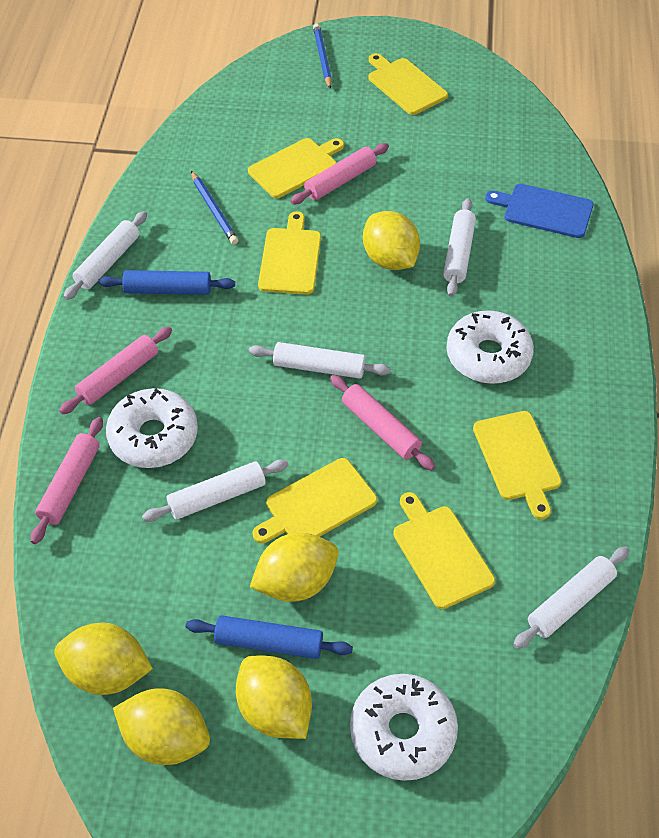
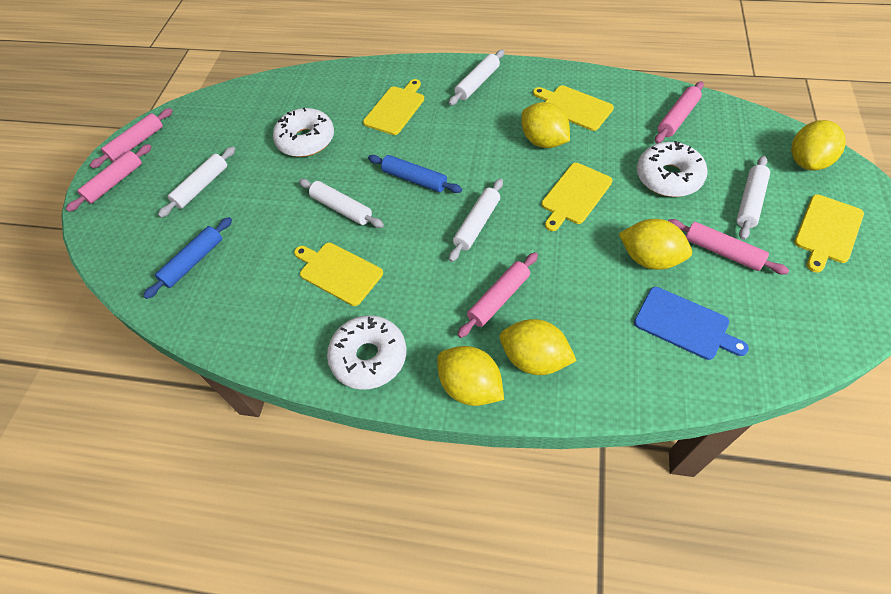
blue pencil: 2 -> 0
pink rolling pin: 4 -> 5
yellow cutting board: 6 -> 5

